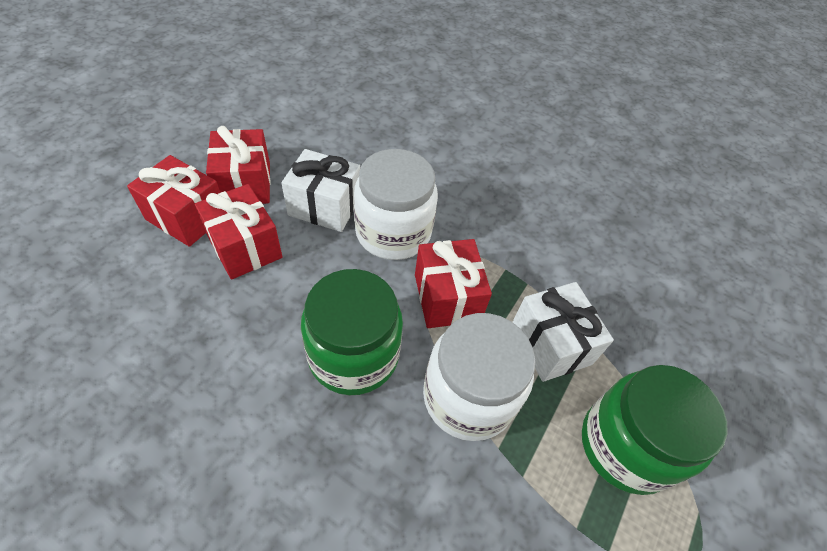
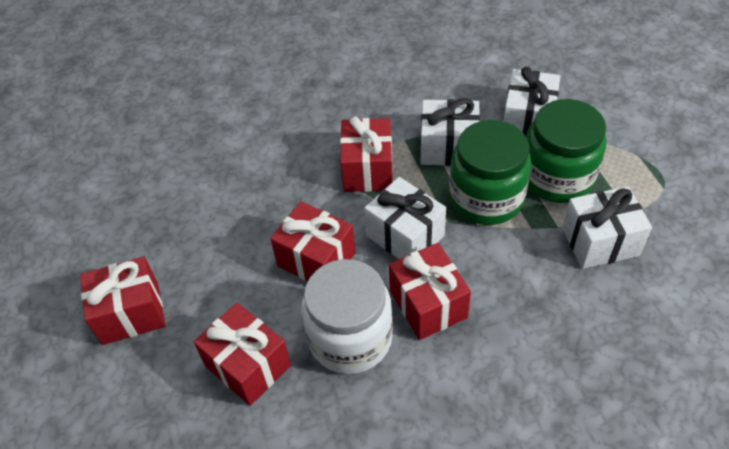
red gift: 4 -> 5
white gift: 2 -> 4
white jar: 2 -> 1

